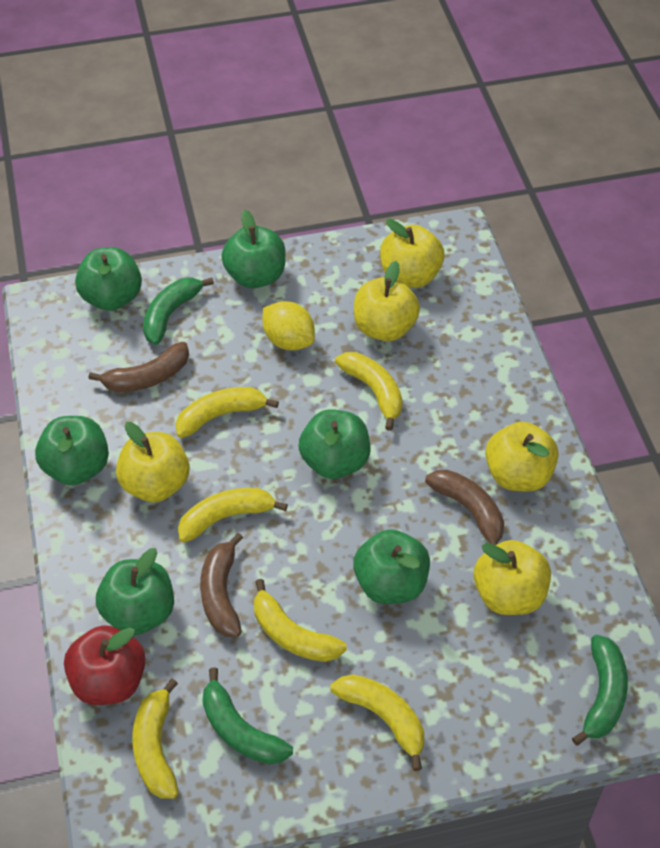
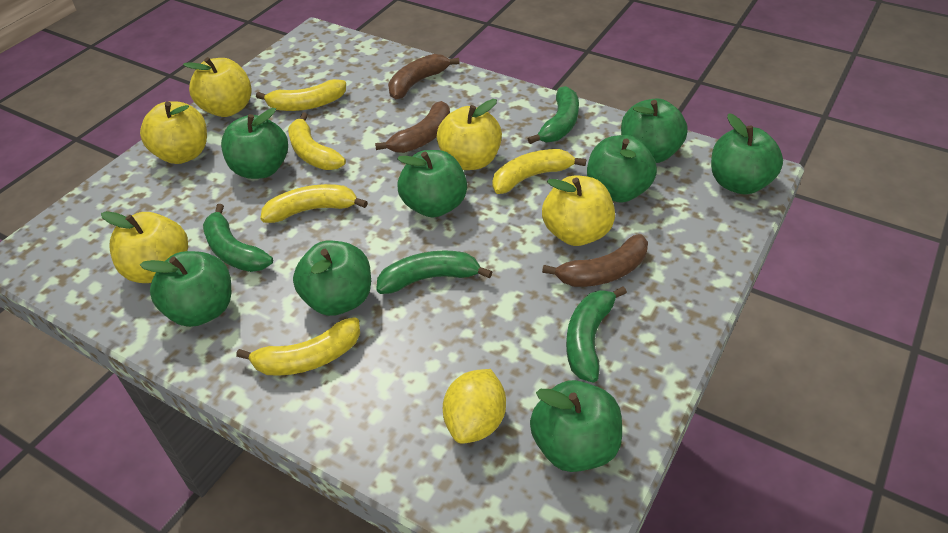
green apple: 6 -> 8
green banana: 3 -> 4
red apple: 1 -> 0
yellow banana: 6 -> 5

